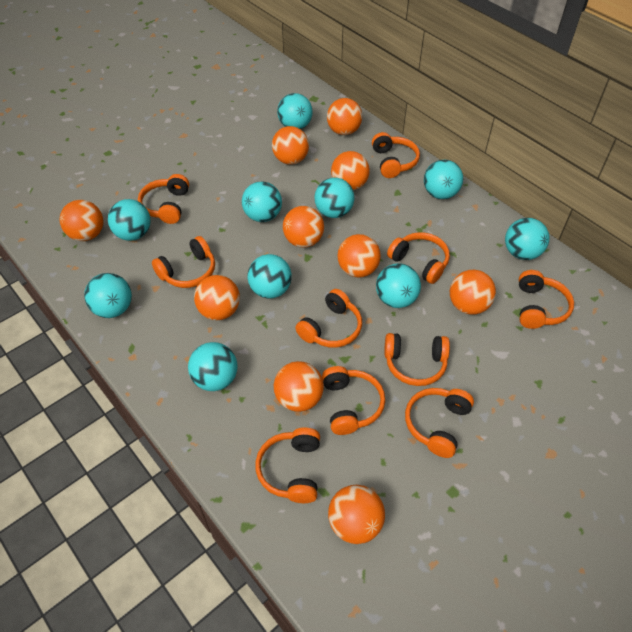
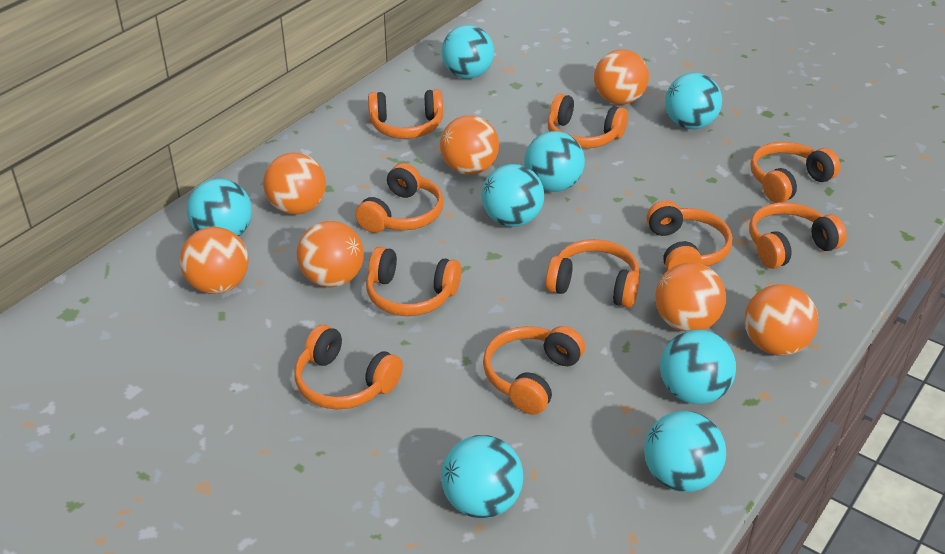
orange ball: 10 -> 7
turquoise ball: 10 -> 8

